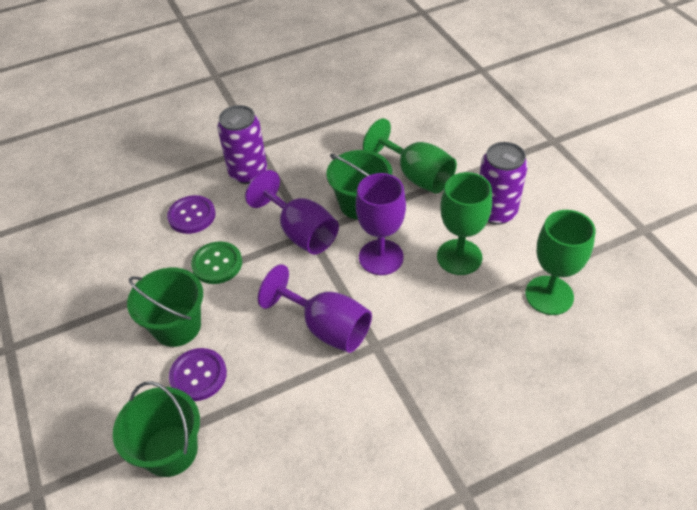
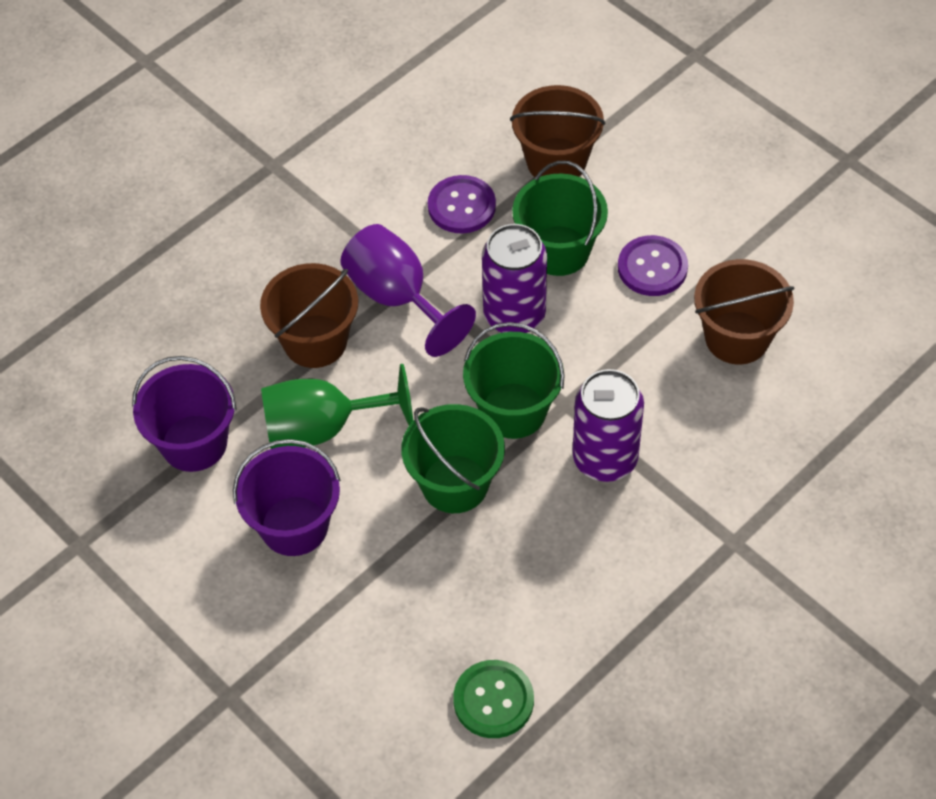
brown bucket: 0 -> 3
green goblet: 3 -> 1
purple bucket: 0 -> 2
purple goblet: 3 -> 1

